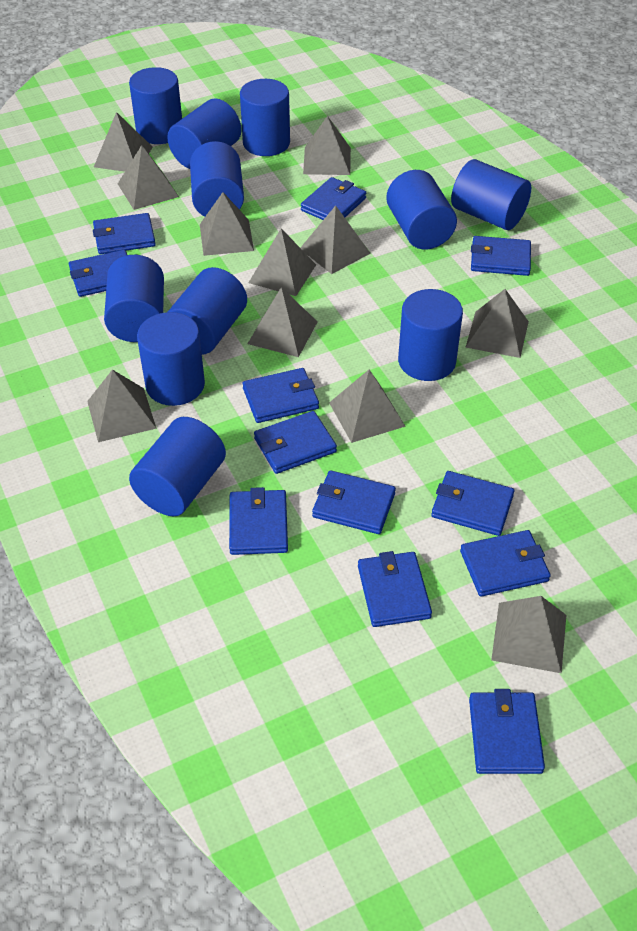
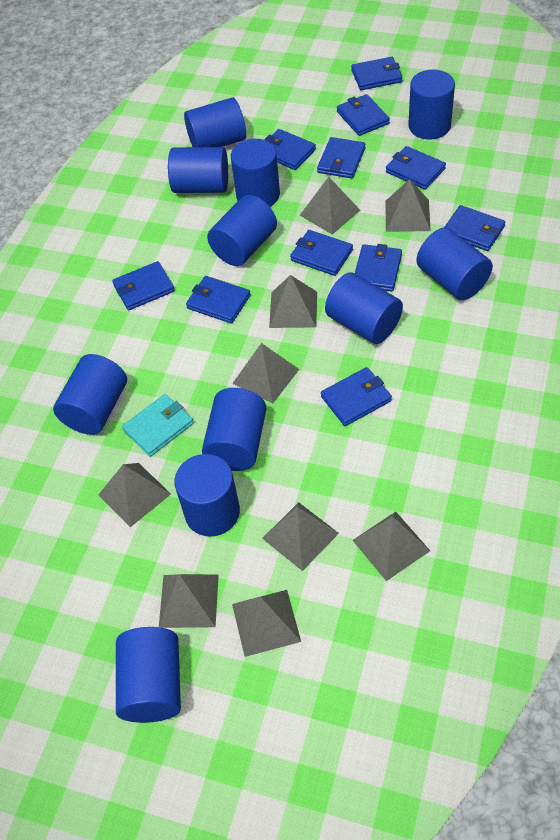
blue wallet: 12 -> 11
grey pyramid: 11 -> 9
turquoise wallet: 0 -> 1

